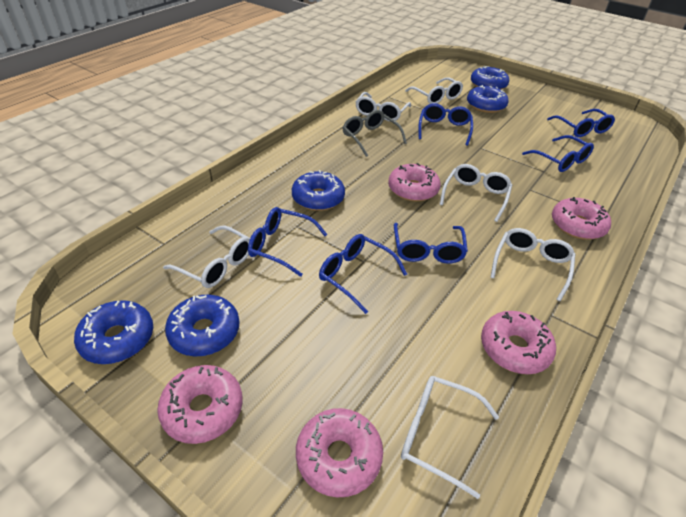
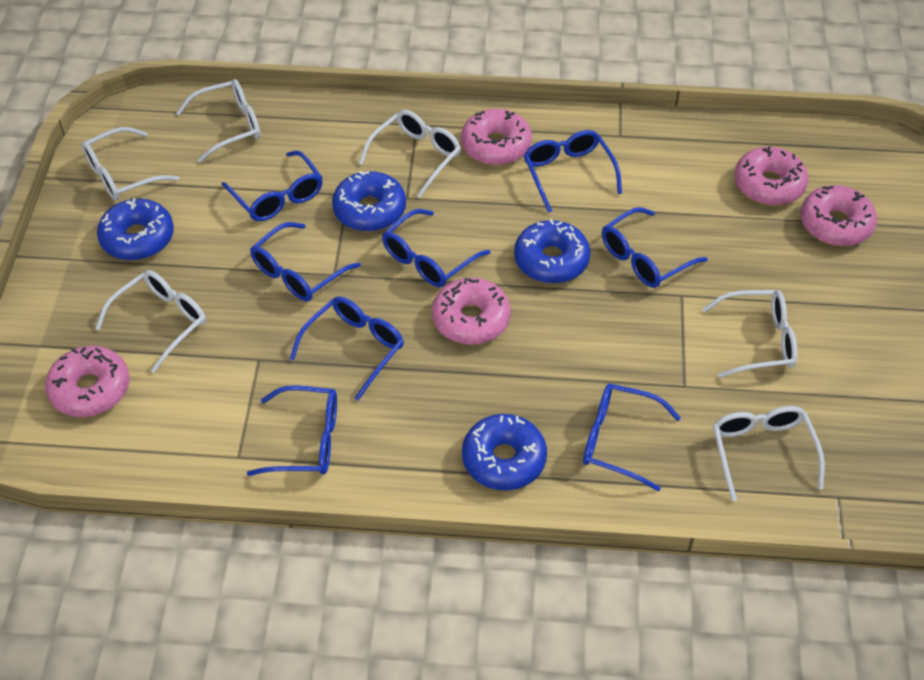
blue donut: 5 -> 4
blue glasses: 6 -> 8
grey glasses: 1 -> 0

